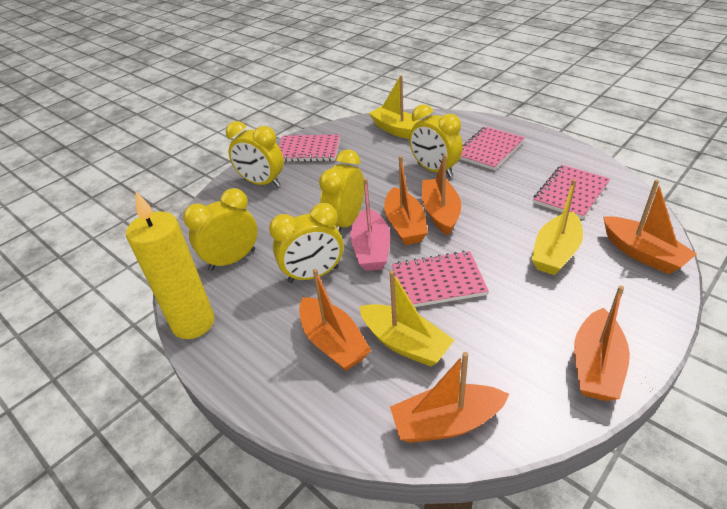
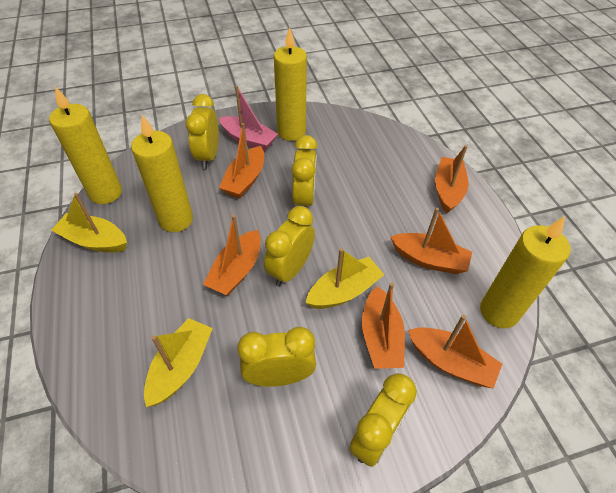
pink notebook: 4 -> 0
yellow candle: 1 -> 4

